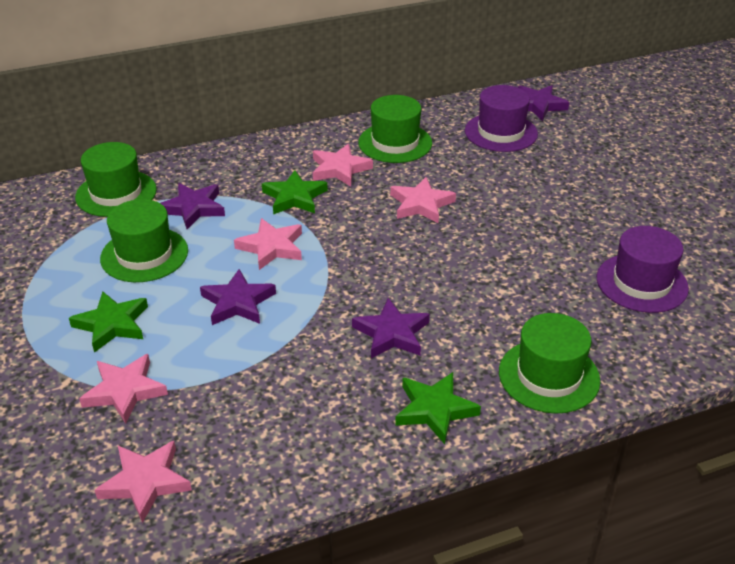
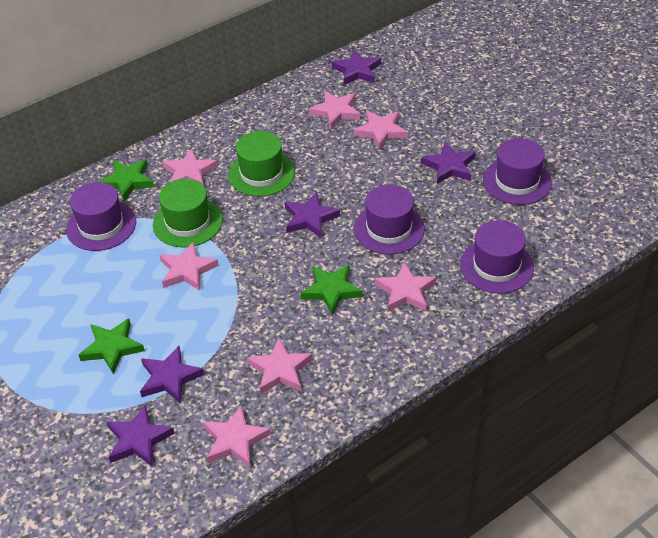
green hat: 4 -> 2
pink star: 5 -> 7
purple hat: 2 -> 4
purple star: 4 -> 5

